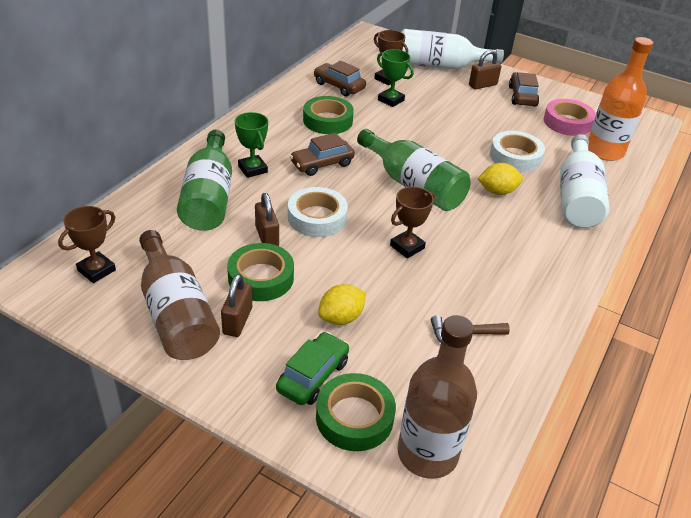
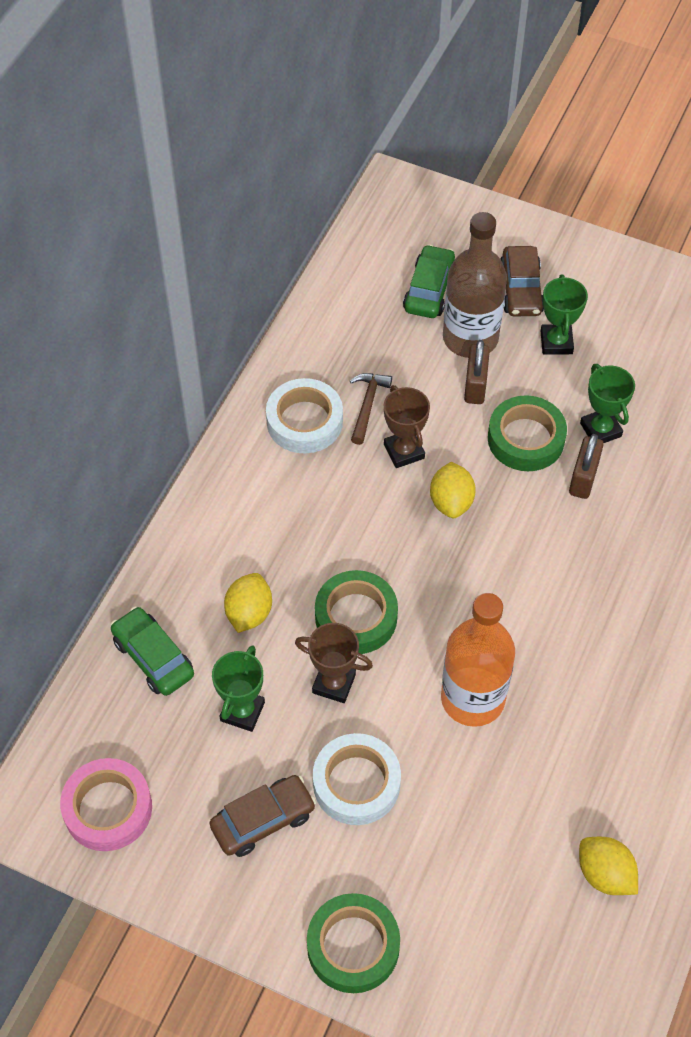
brown bottle: 2 -> 1
brown car: 3 -> 2
brown padlock: 3 -> 2
brown trophy: 3 -> 2
green bottle: 2 -> 0
green car: 1 -> 2
green trophy: 2 -> 3
white bottle: 2 -> 0
yellow lemon: 2 -> 3

